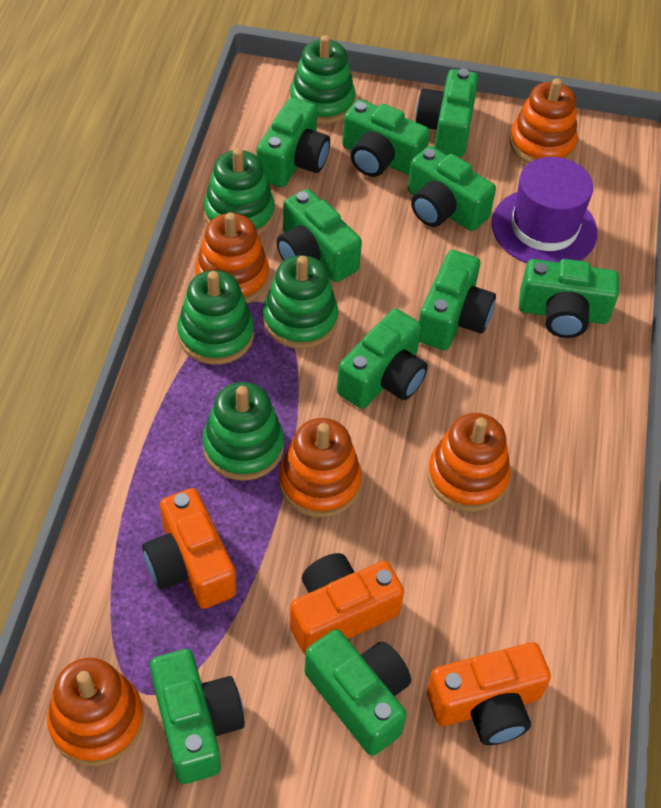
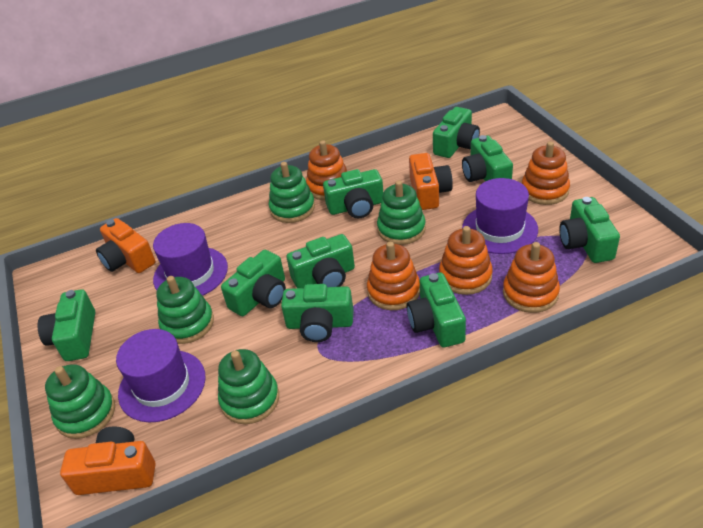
green camera: 10 -> 9
purple hat: 1 -> 3

